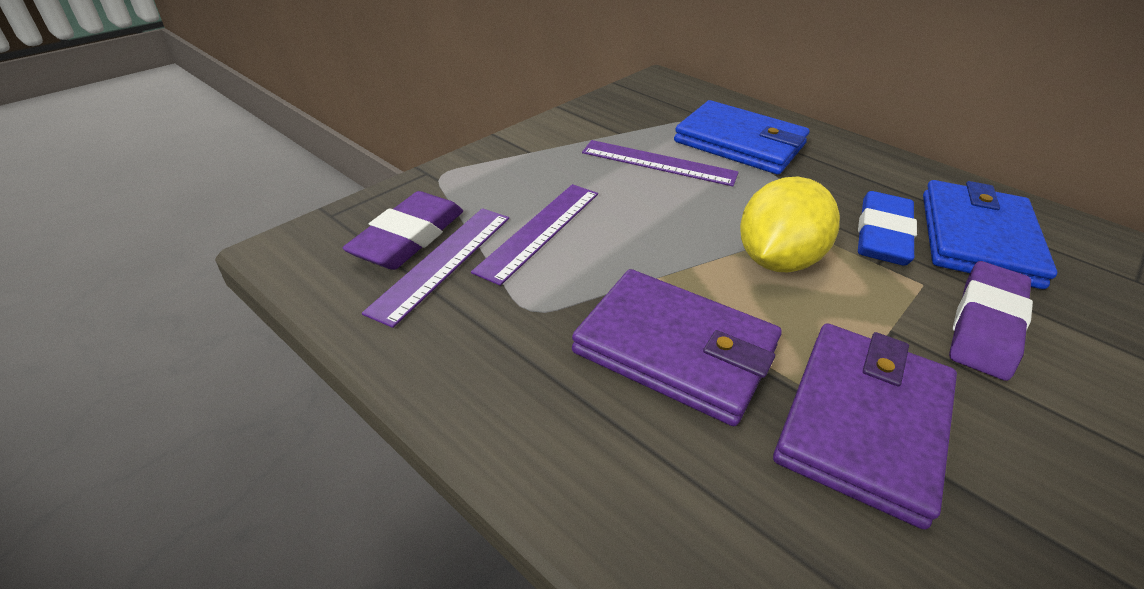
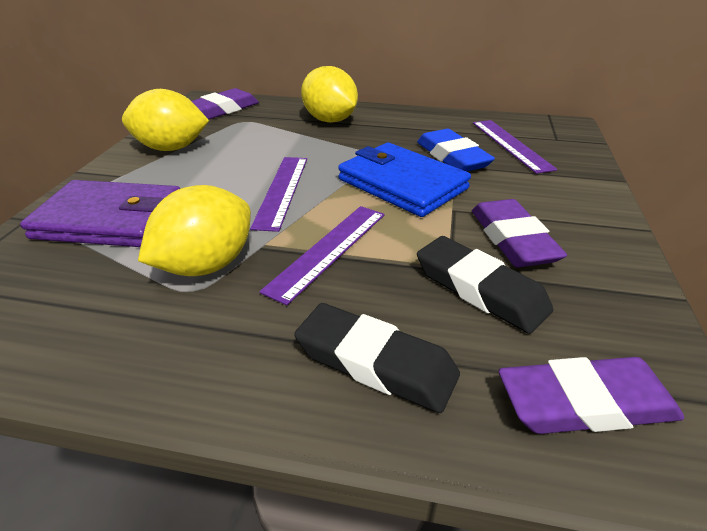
black eraser: 0 -> 2
blue wallet: 2 -> 1
purple eraser: 2 -> 3
purple wallet: 2 -> 1
yellow lemon: 1 -> 3

